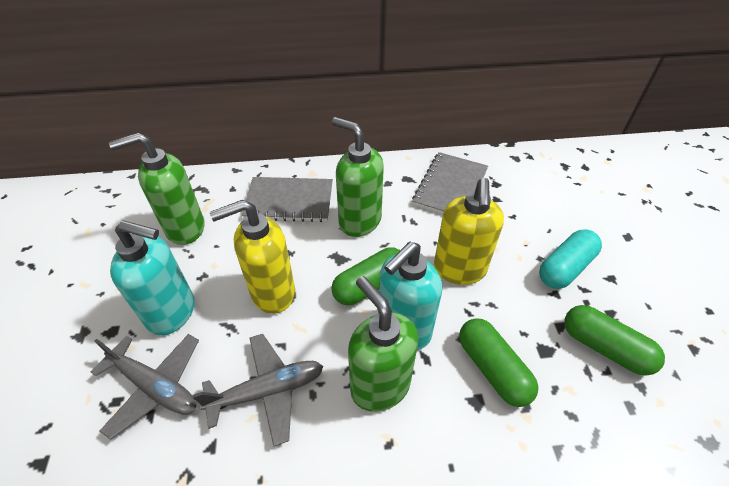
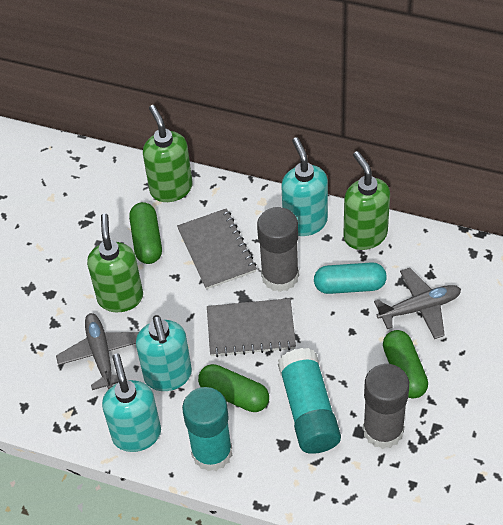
grey glue stick: 0 -> 2
turquoise glue stick: 0 -> 2
turquoise soap dispenser: 2 -> 3
yellow soap dispenser: 2 -> 0

